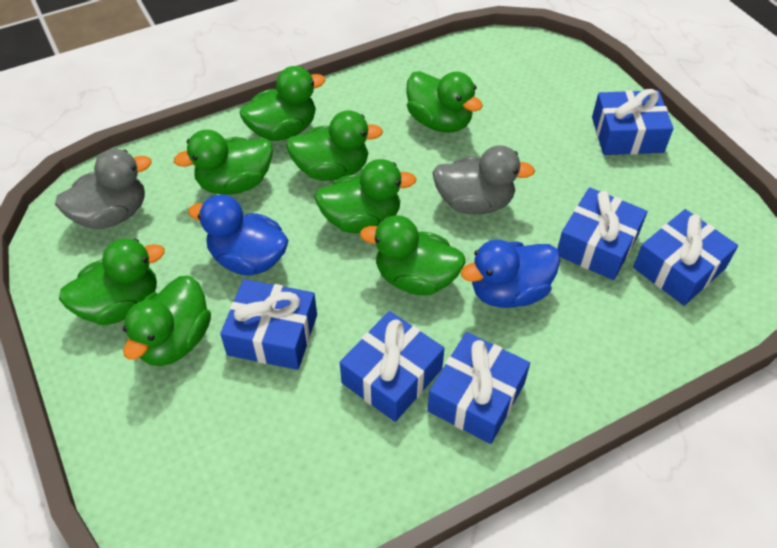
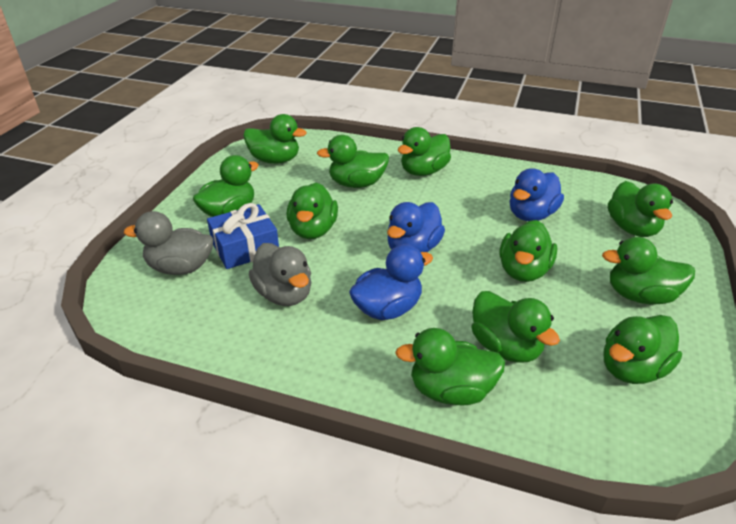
blue duck: 2 -> 3
blue gift: 6 -> 1
green duck: 8 -> 11

